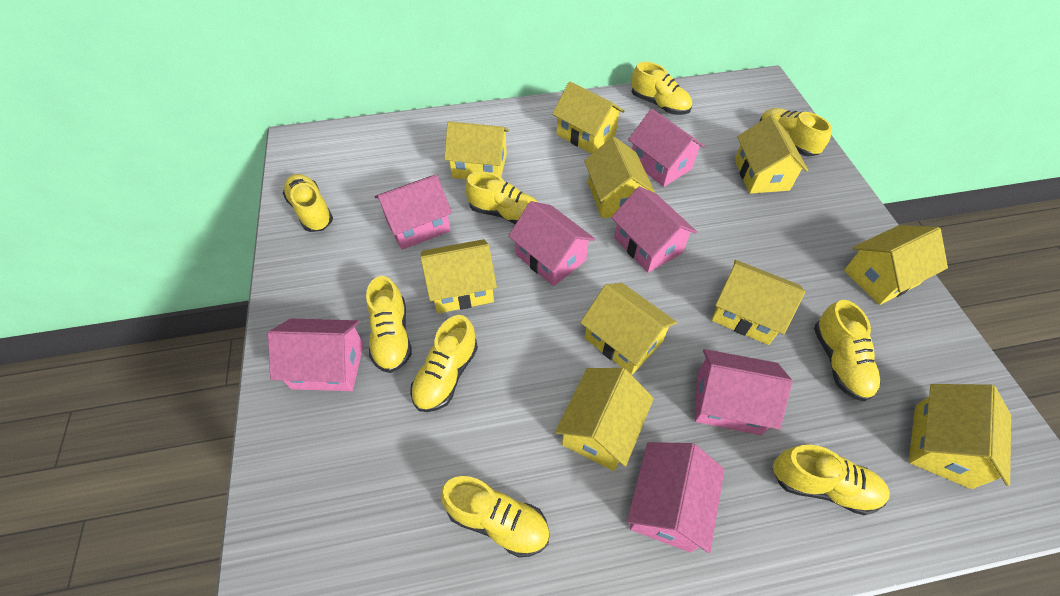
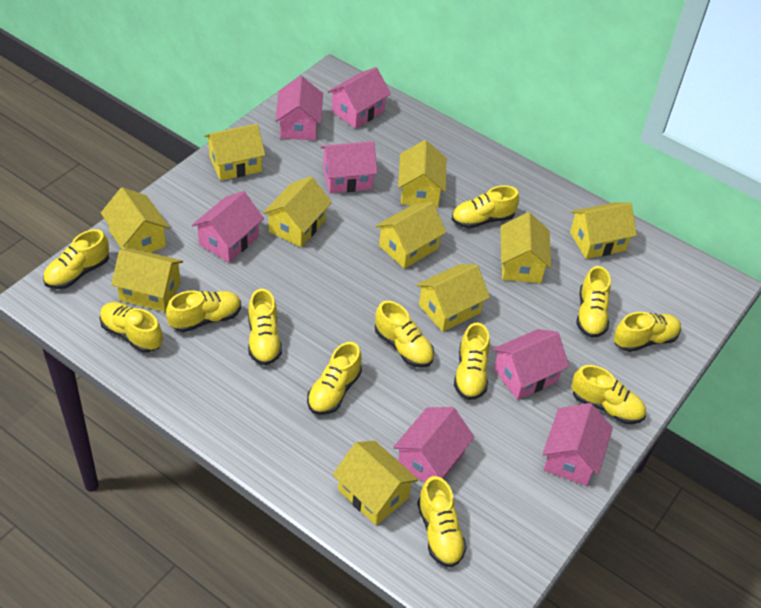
yellow shoe: 9 -> 12

